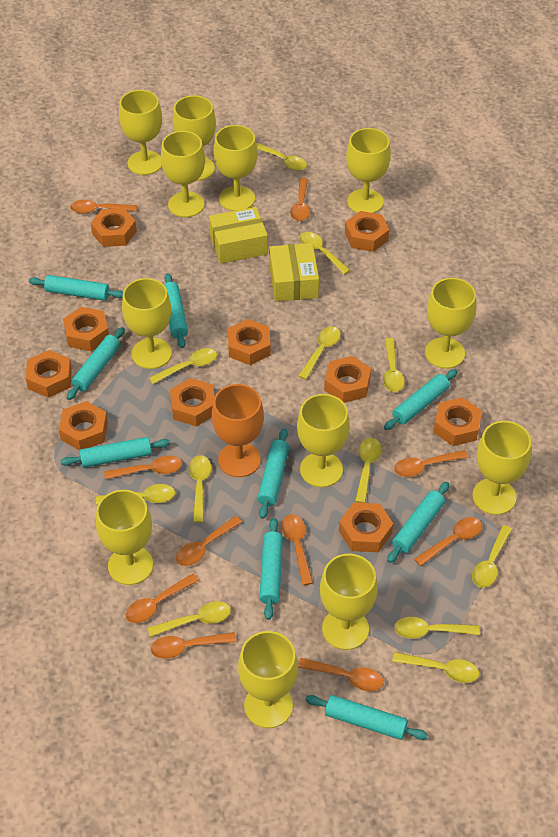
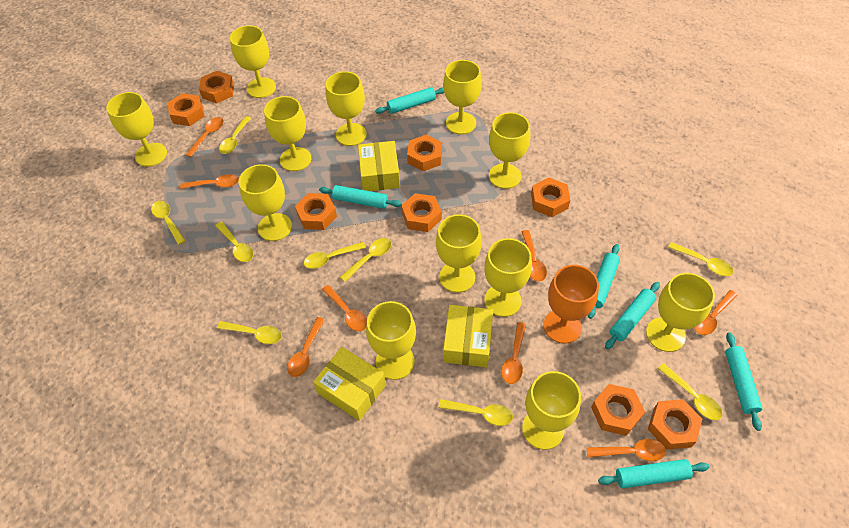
orange nut: 10 -> 8
orange spoon: 10 -> 8
turquoise rolling pin: 9 -> 6
yellow box: 2 -> 3
yellow spoon: 12 -> 9

